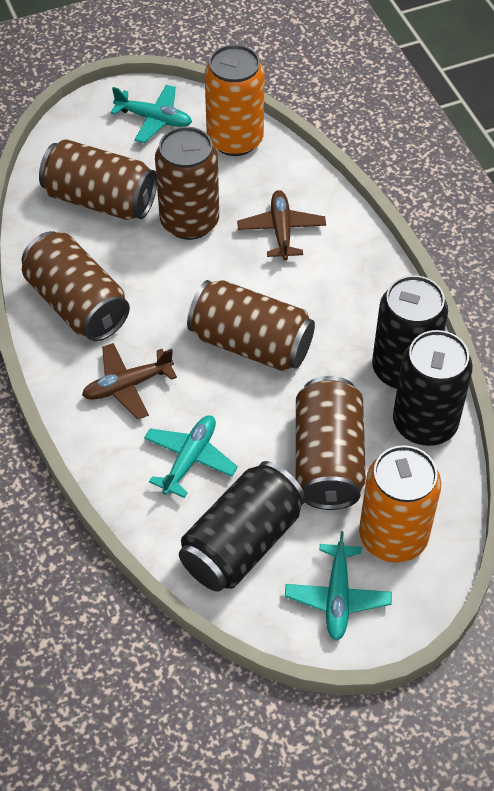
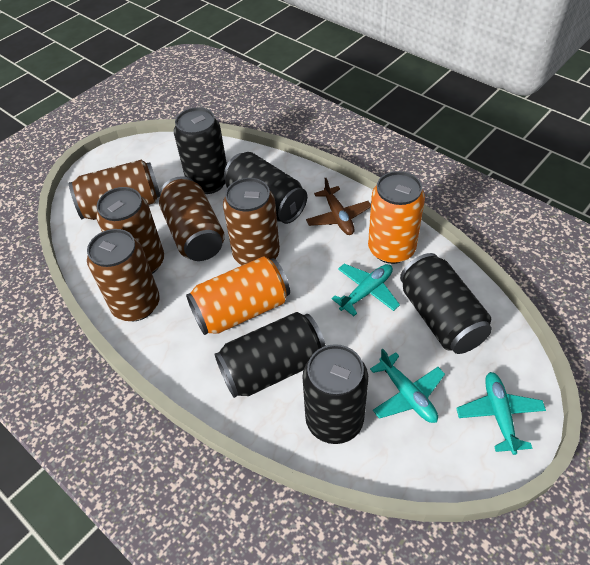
black can: 3 -> 5
brown plane: 2 -> 1

